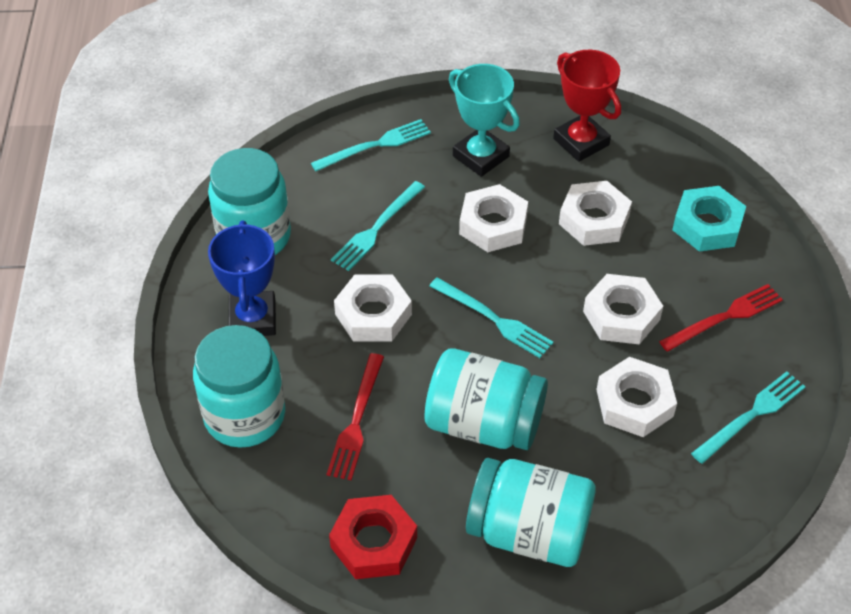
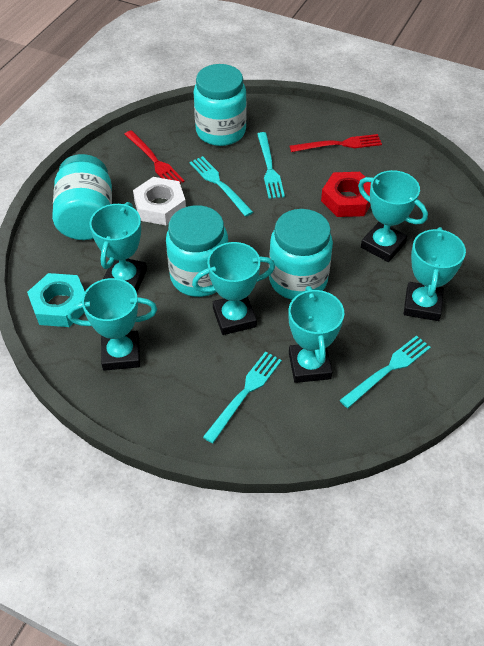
blue trophy: 1 -> 0
red trophy: 1 -> 0
turquoise trophy: 1 -> 6
white nut: 5 -> 1

